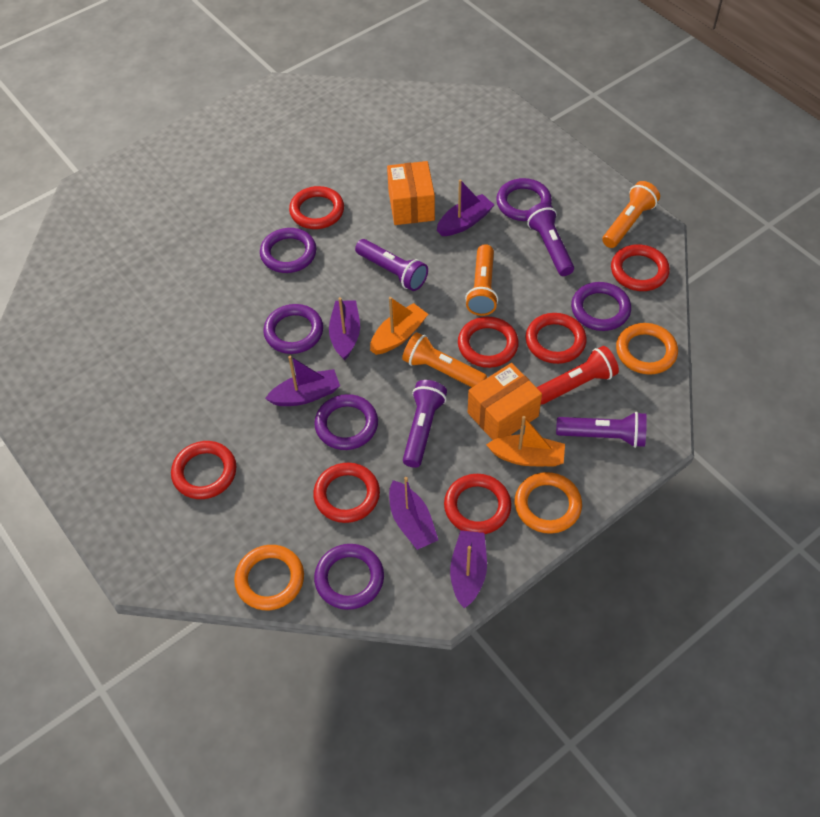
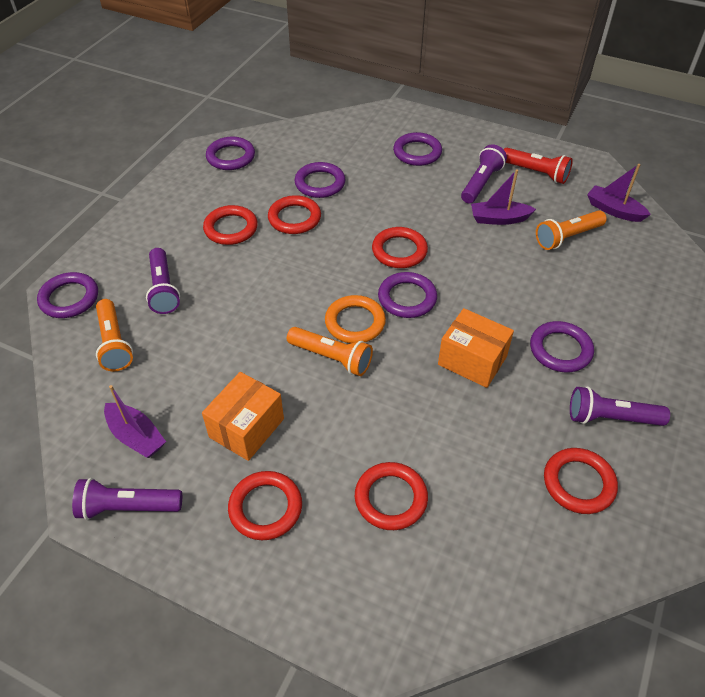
orange boat: 2 -> 0
orange ring: 3 -> 1
purple boat: 5 -> 3
red ring: 7 -> 6

